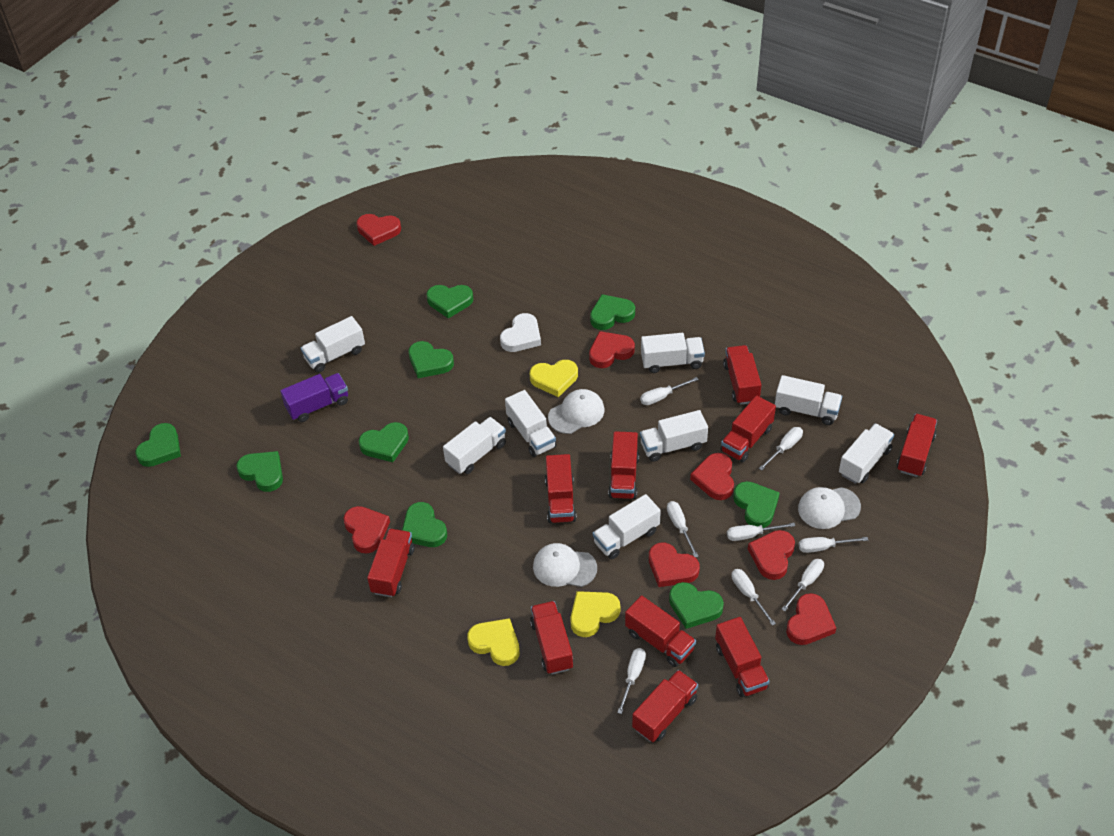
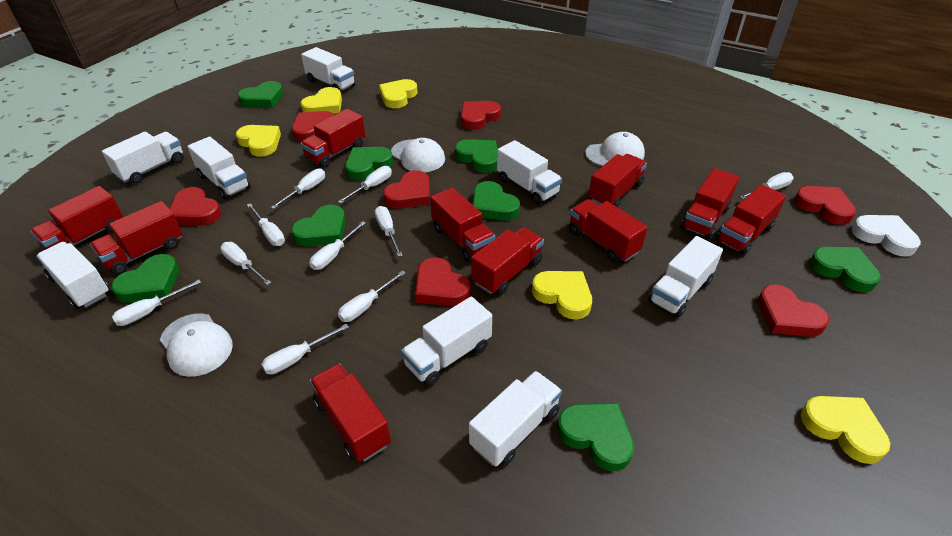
green heart: 9 -> 8
purple truck: 1 -> 0
white screwdriver: 8 -> 10
yellow heart: 3 -> 5

